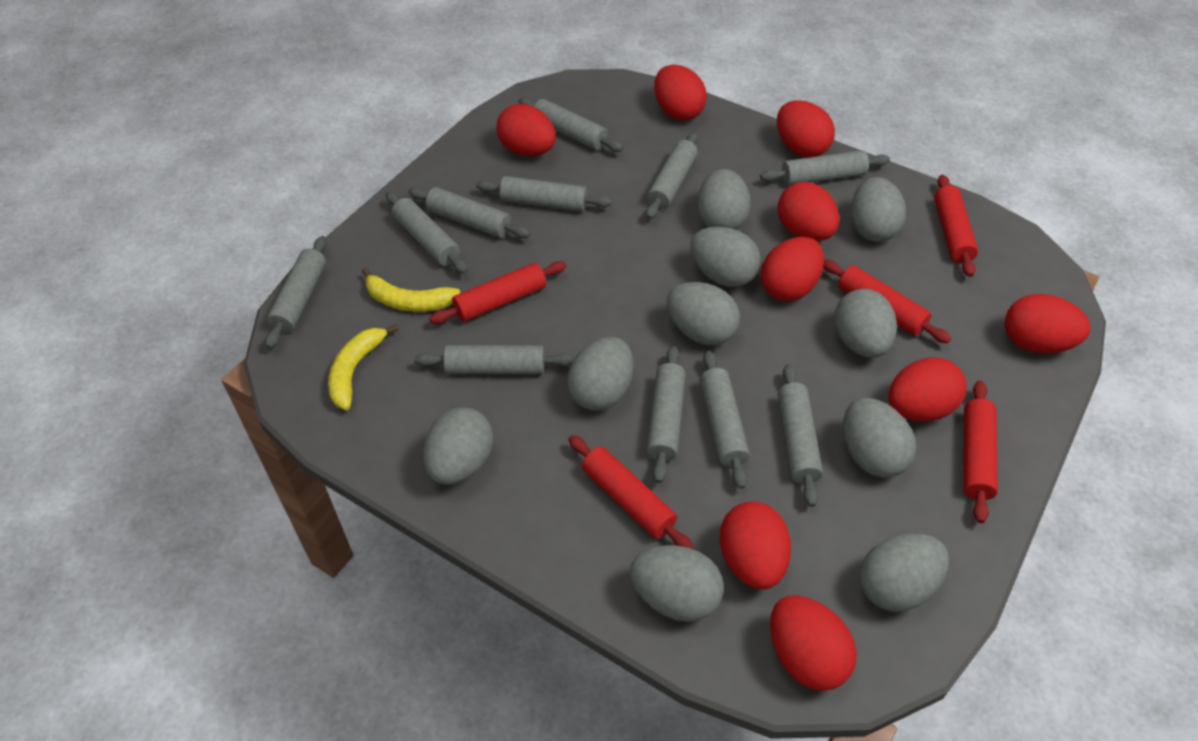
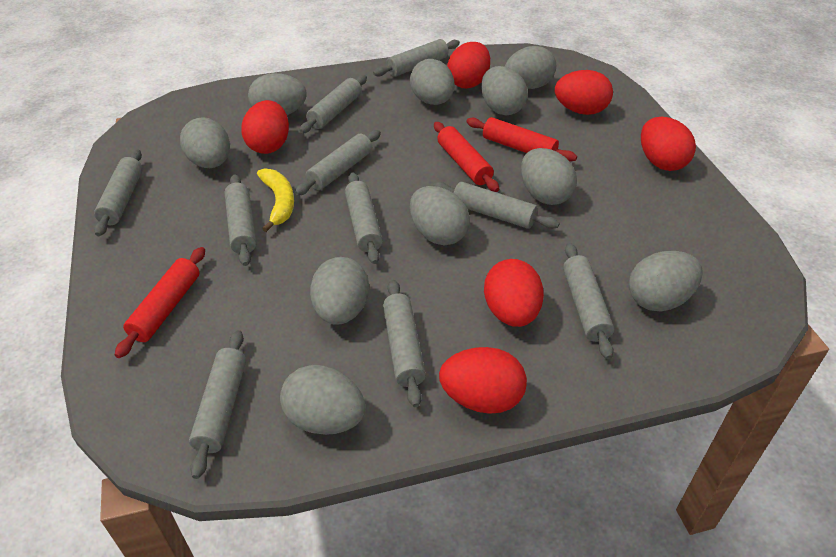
grey rolling pin: 11 -> 10
red egg: 9 -> 6
red rolling pin: 5 -> 3
yellow banana: 2 -> 1

